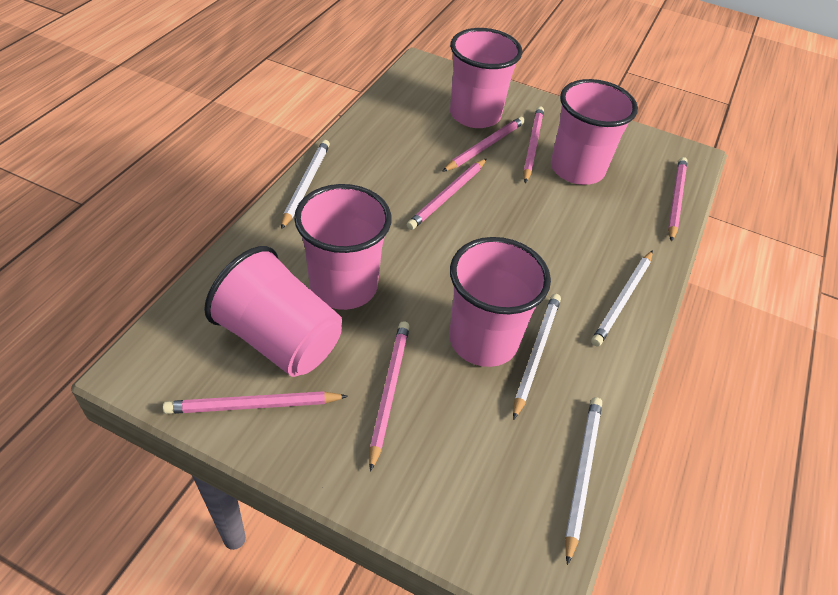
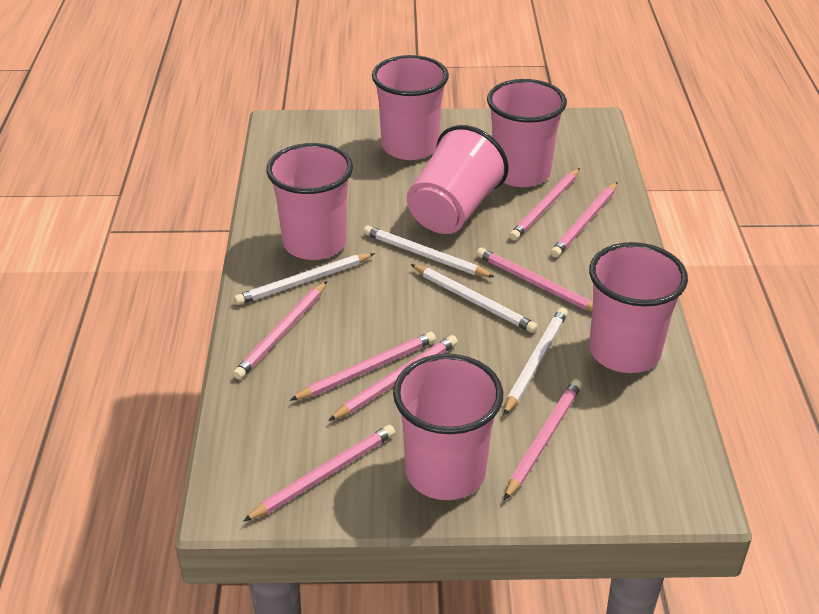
pink cup: 5 -> 6
pink pencil: 6 -> 8

